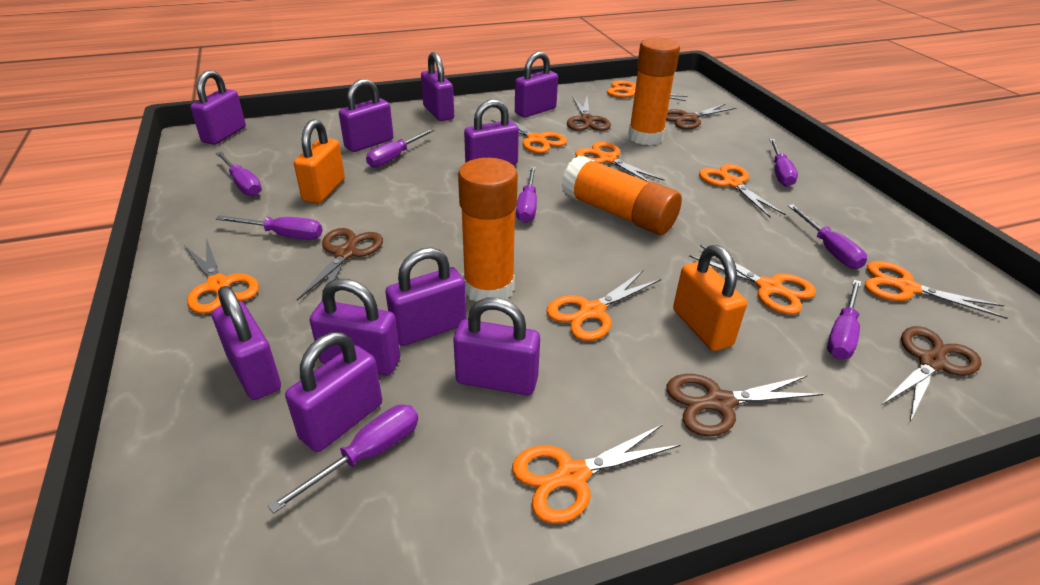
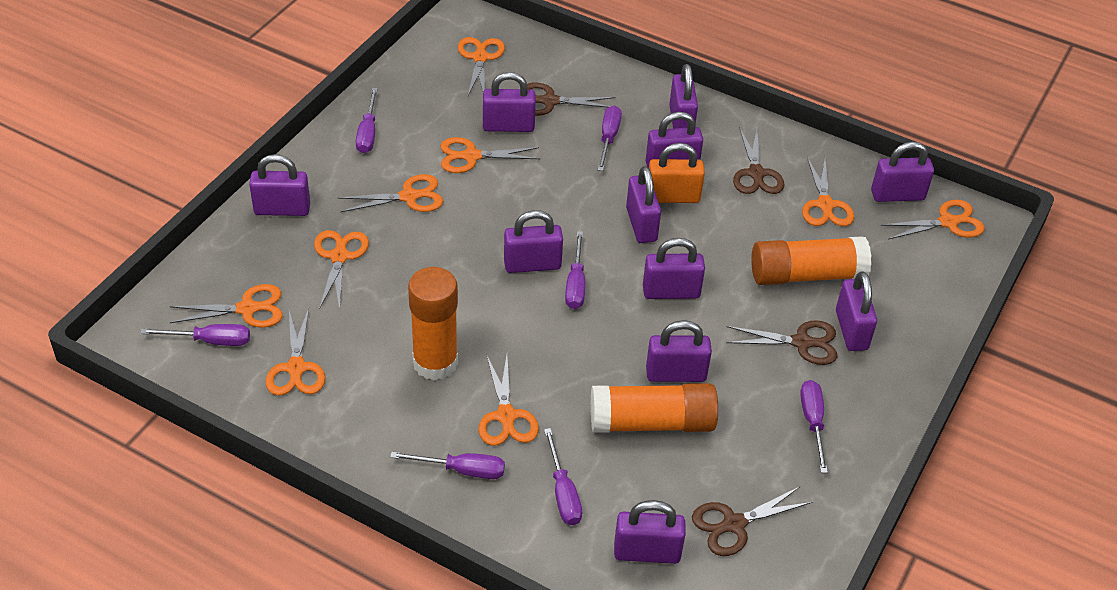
brown scissors: 5 -> 4
orange padlock: 2 -> 1
purple padlock: 10 -> 11
purple screwdriver: 8 -> 7

